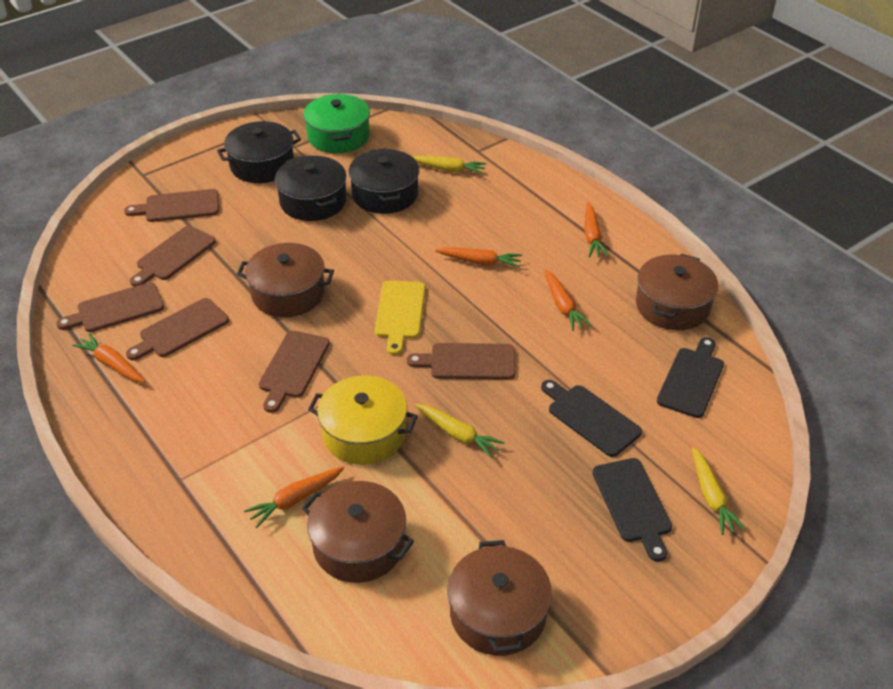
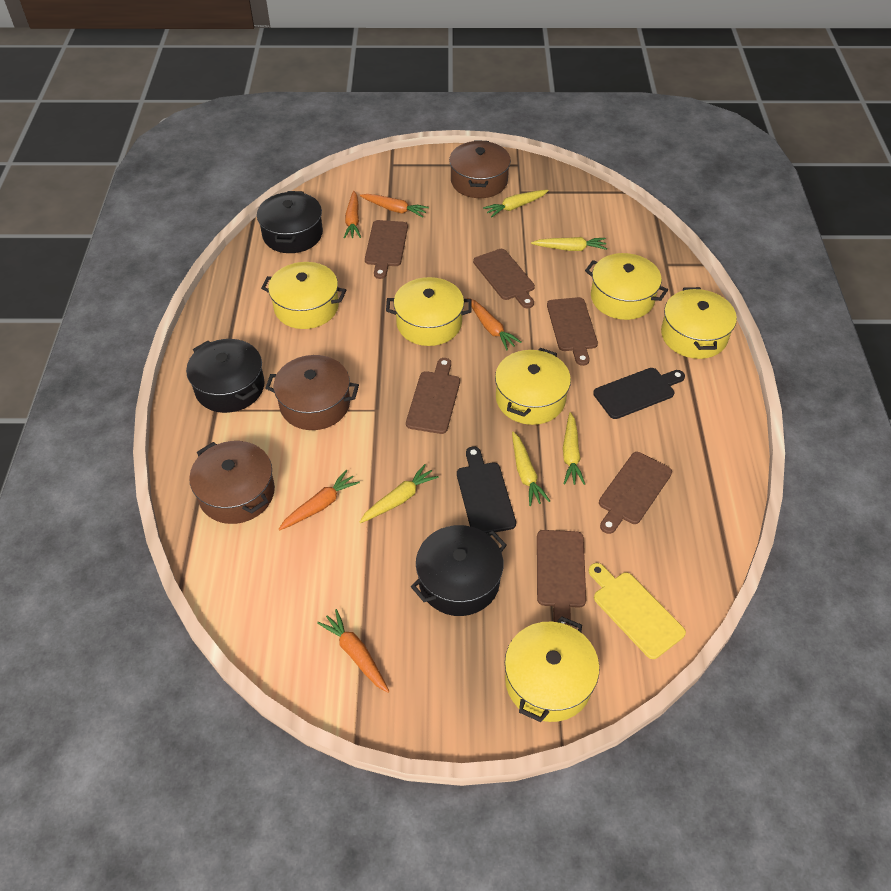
black cutting board: 3 -> 2
brown pot: 4 -> 3
green pot: 1 -> 0
yellow carrot: 3 -> 5
yellow pot: 1 -> 6

